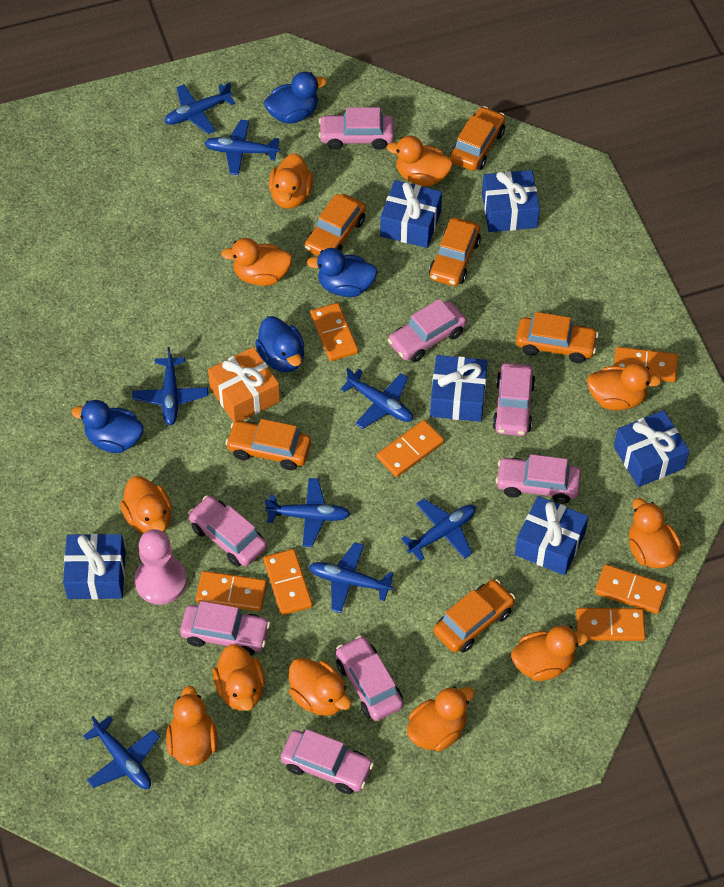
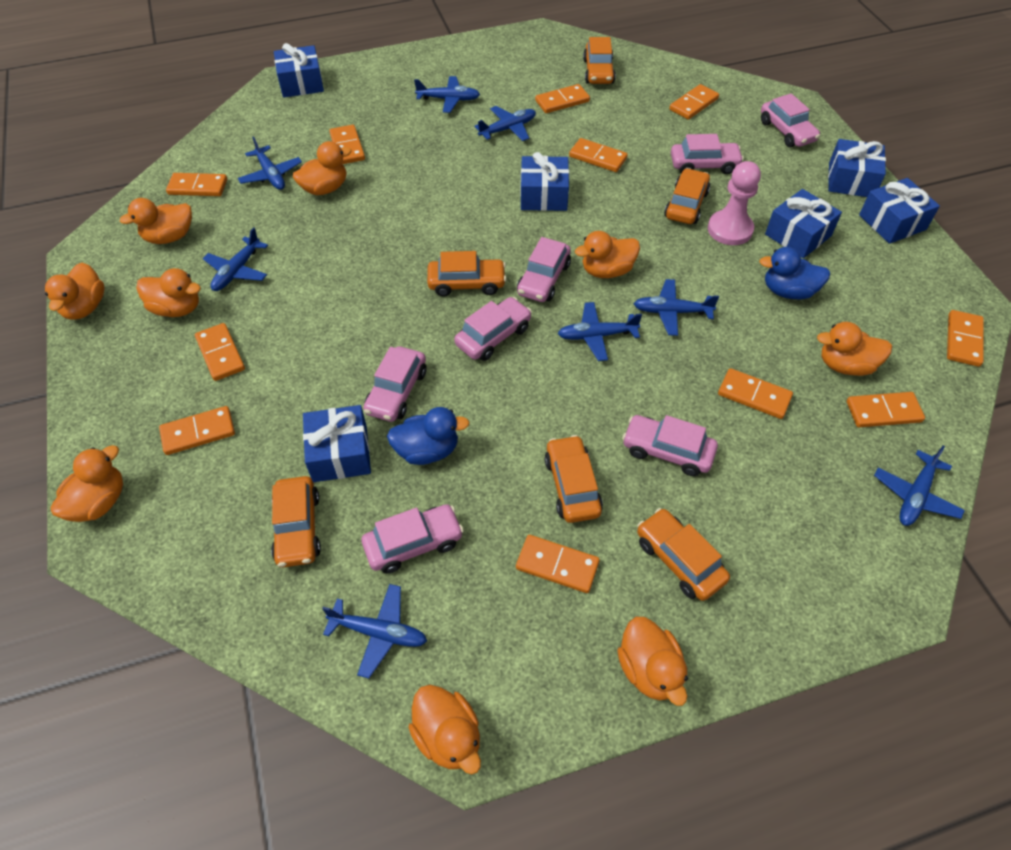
blue duck: 4 -> 2
orange domino: 7 -> 11
orange duck: 11 -> 9
orange gift: 1 -> 0
pink car: 8 -> 7

